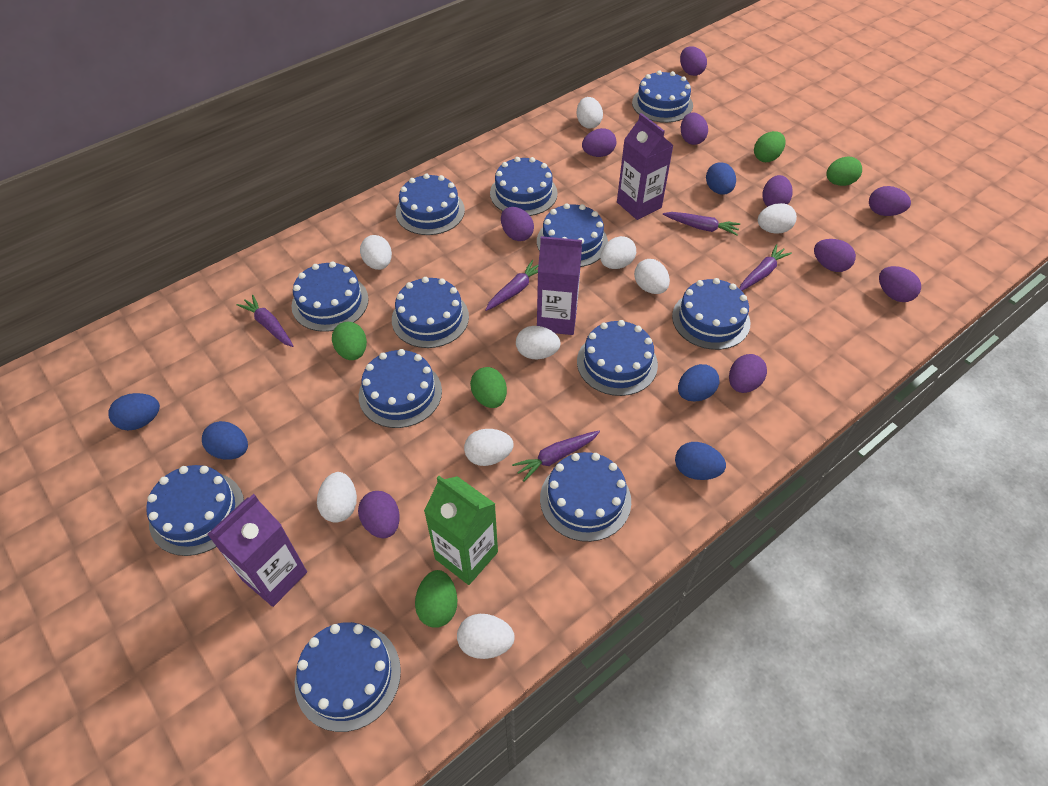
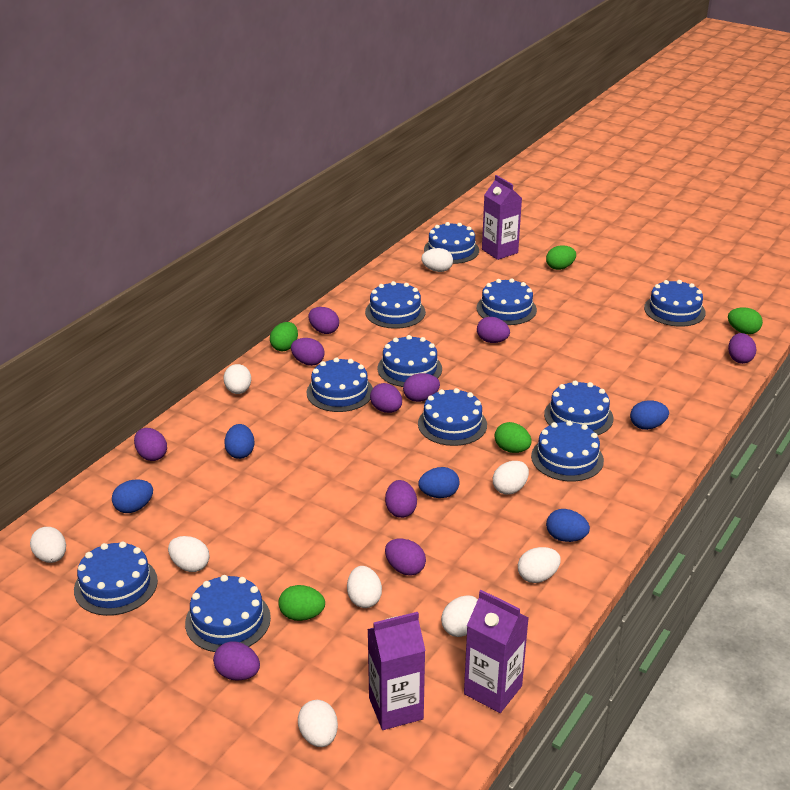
blue cake: 12 -> 11
green carton: 1 -> 0
purple carrot: 5 -> 0

